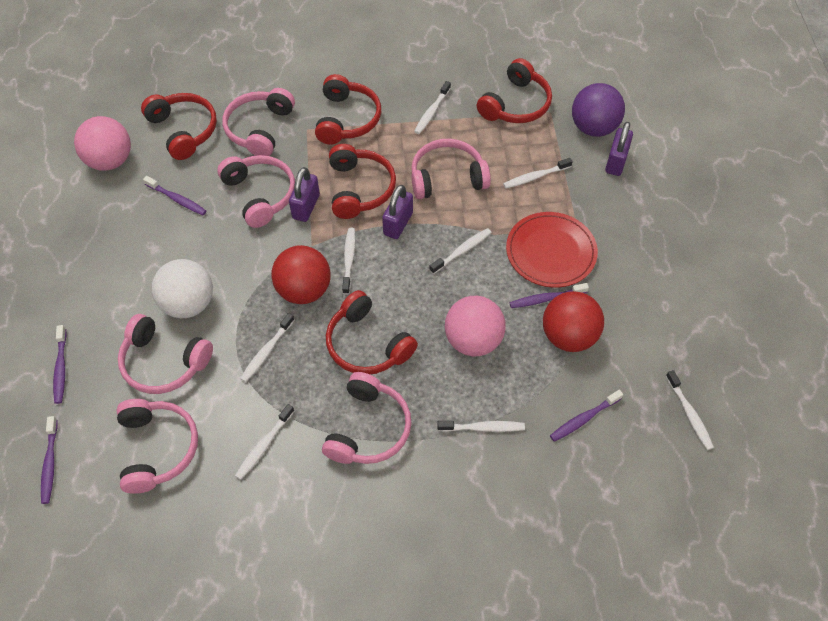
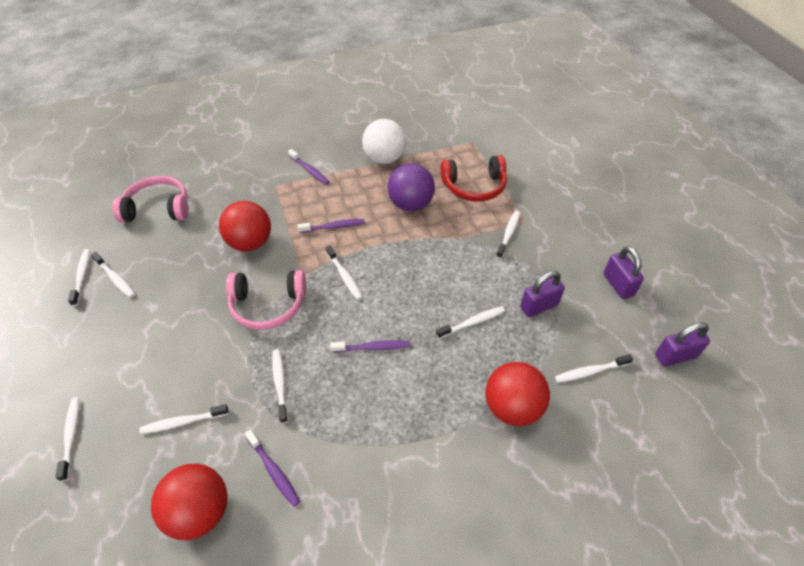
pink ball: 2 -> 0
pink headphones: 6 -> 2
purple toothbrush: 5 -> 4
red ball: 2 -> 3
red headphones: 5 -> 1
red plate: 1 -> 0
white toothbrush: 8 -> 9

